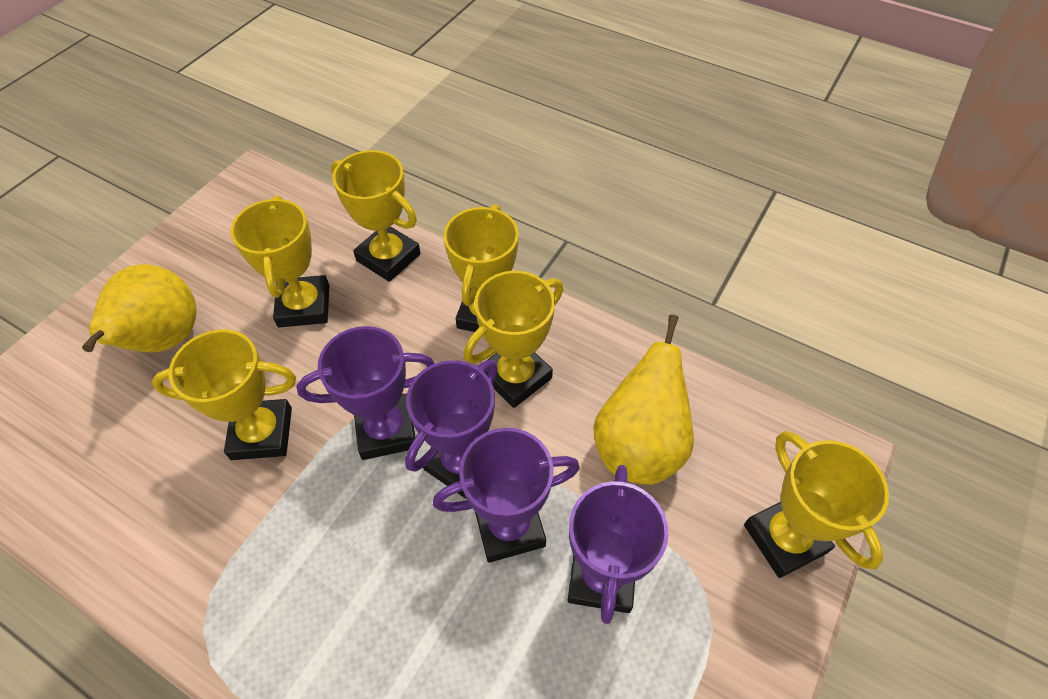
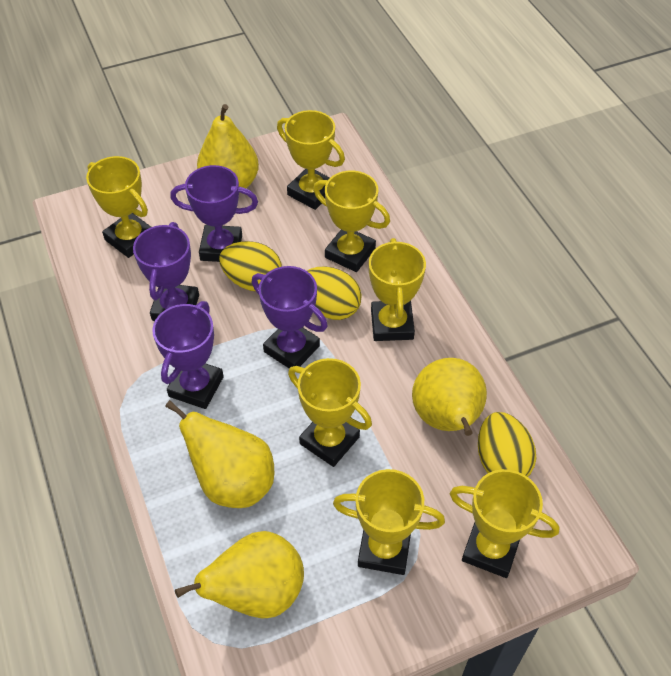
yellow egg: 0 -> 3
yellow pear: 2 -> 4
yellow trophy: 6 -> 7

